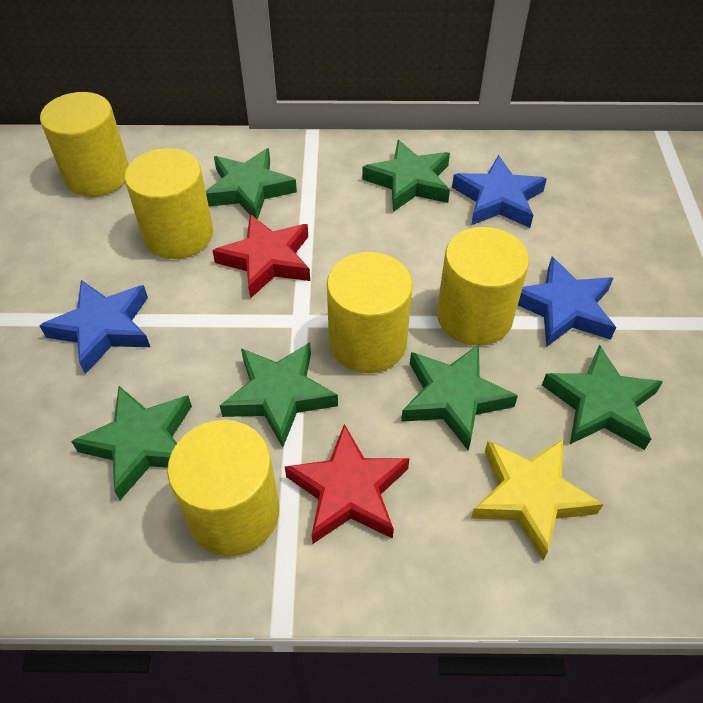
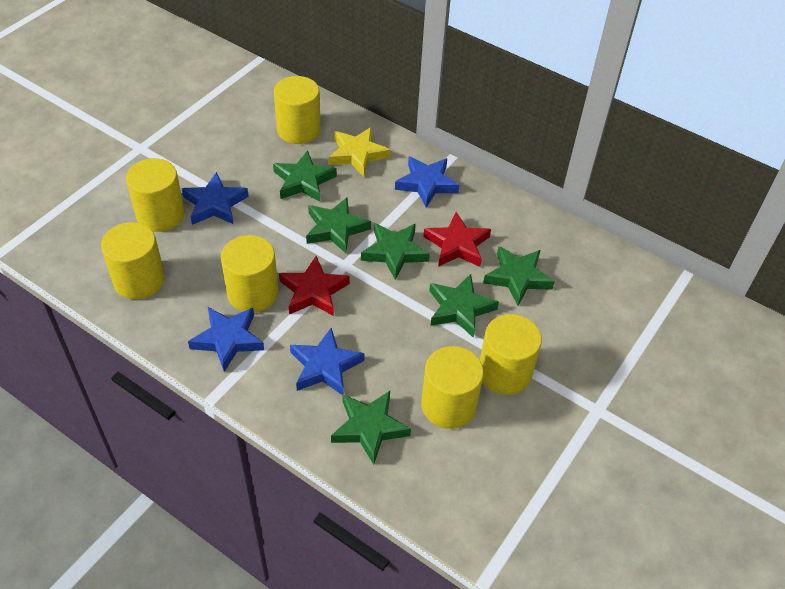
blue star: 3 -> 4
yellow cylinder: 5 -> 6

